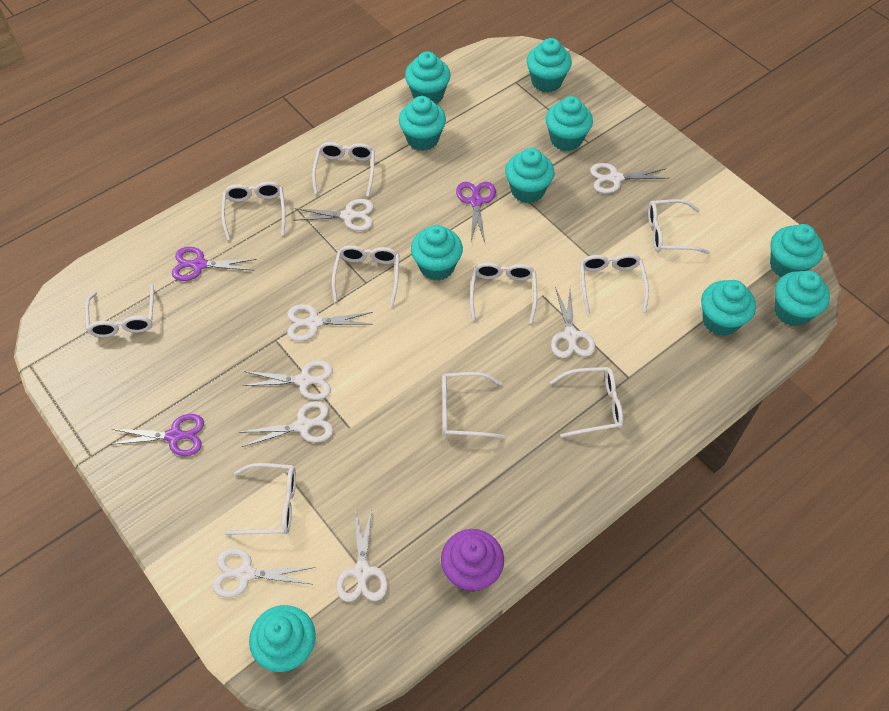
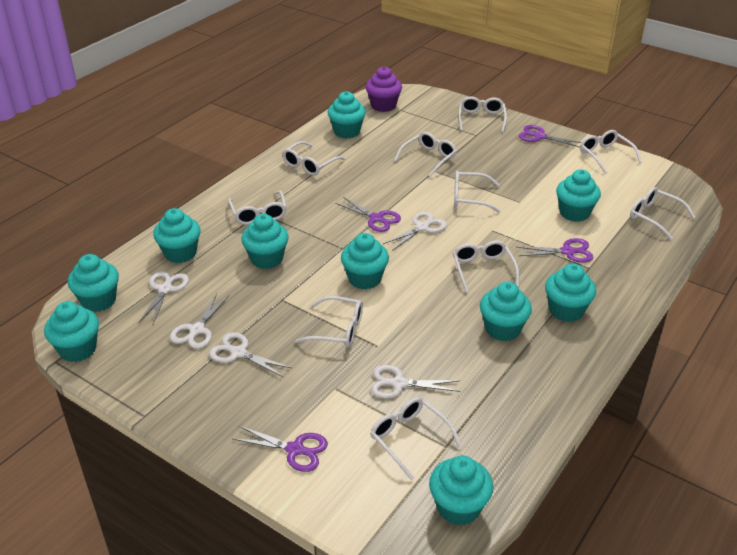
purple scissors: 3 -> 4
white scissors: 8 -> 5

